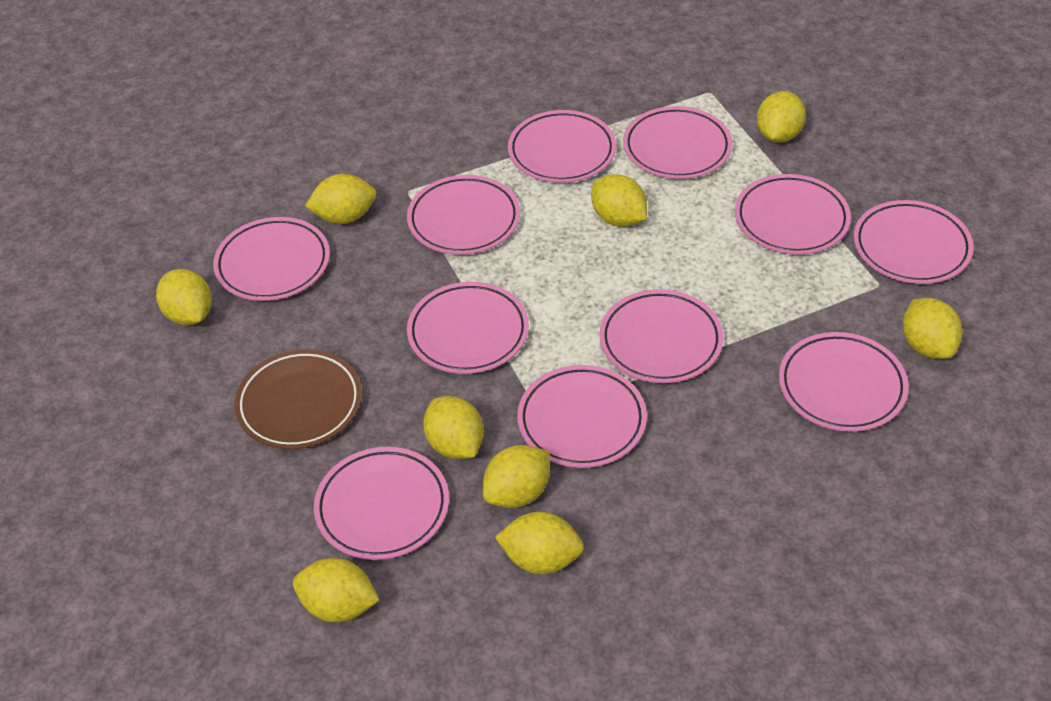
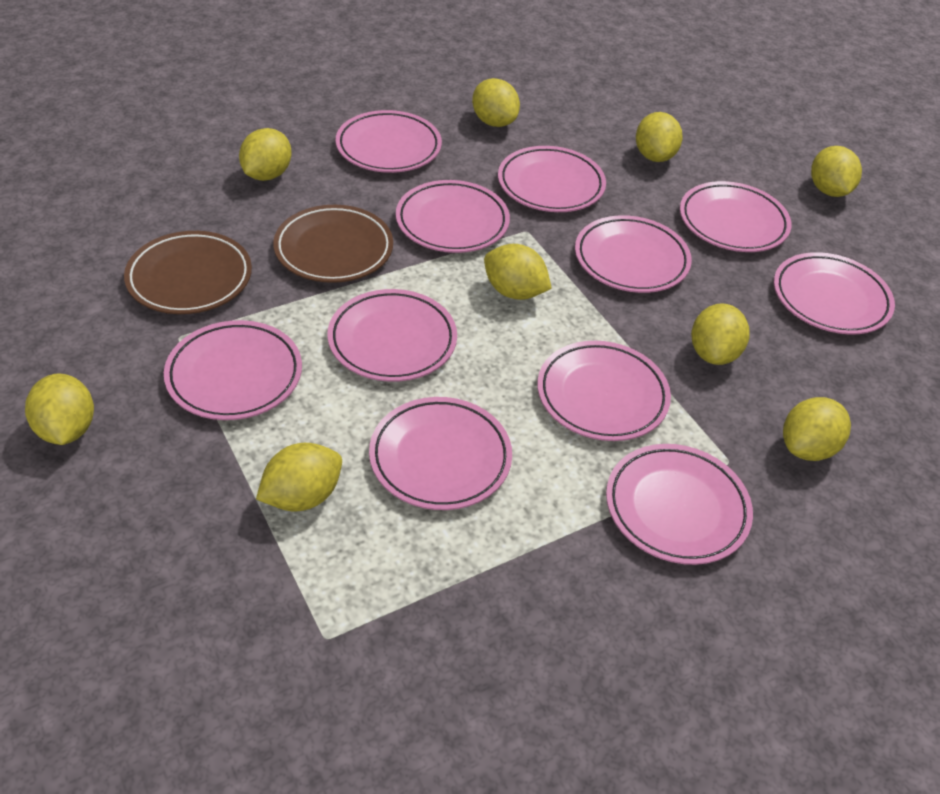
brown plate: 1 -> 2

